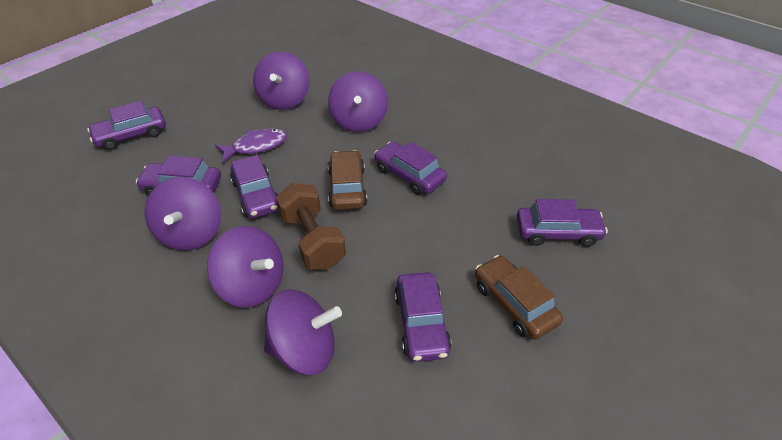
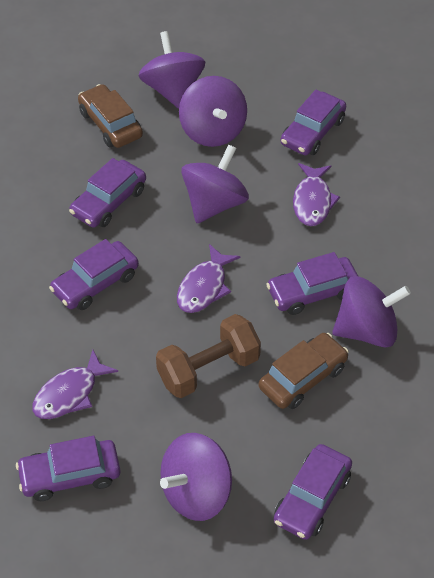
purple fish: 1 -> 3

